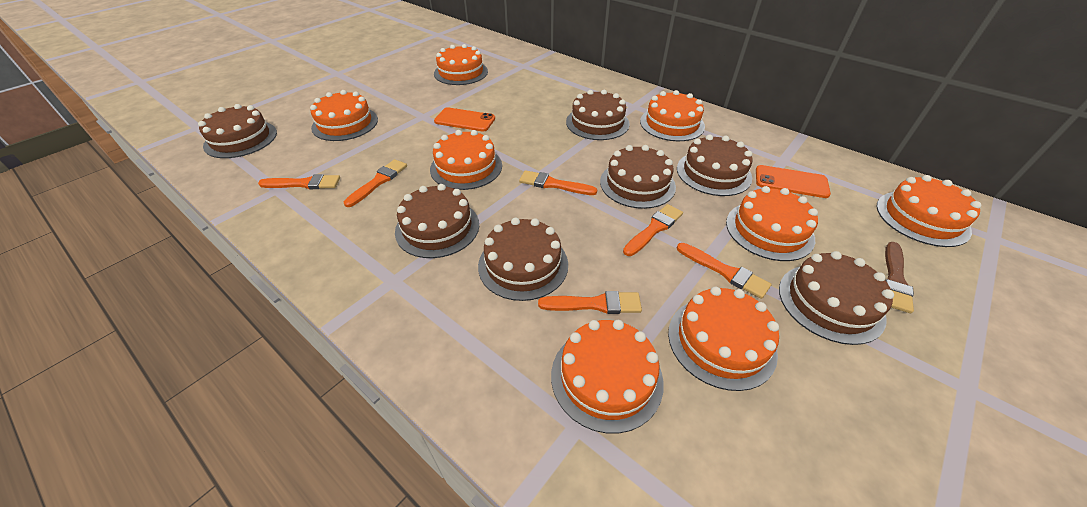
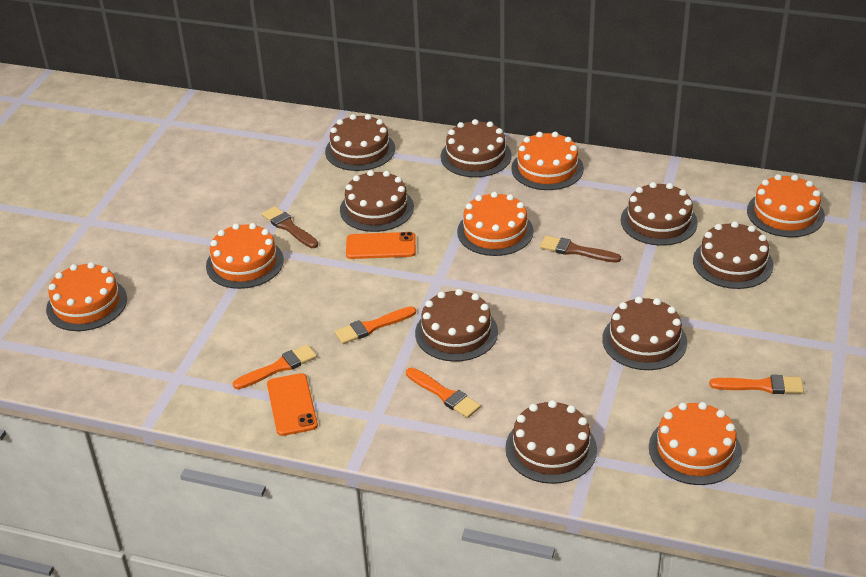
brown brush: 1 -> 2
brown cake: 7 -> 8
orange brush: 6 -> 4
orange cake: 8 -> 6

